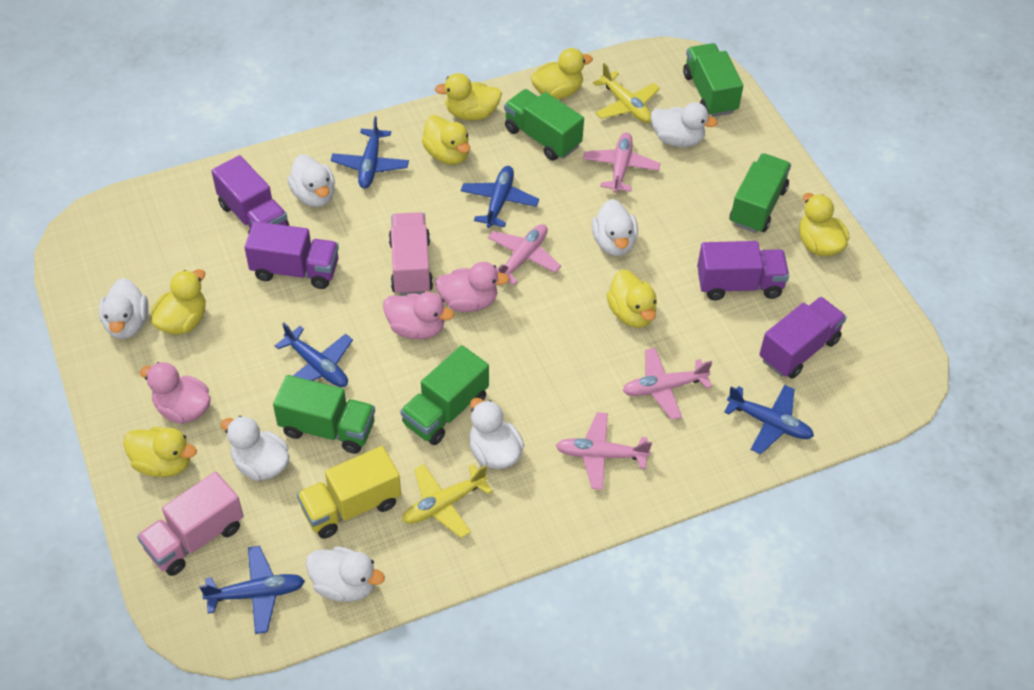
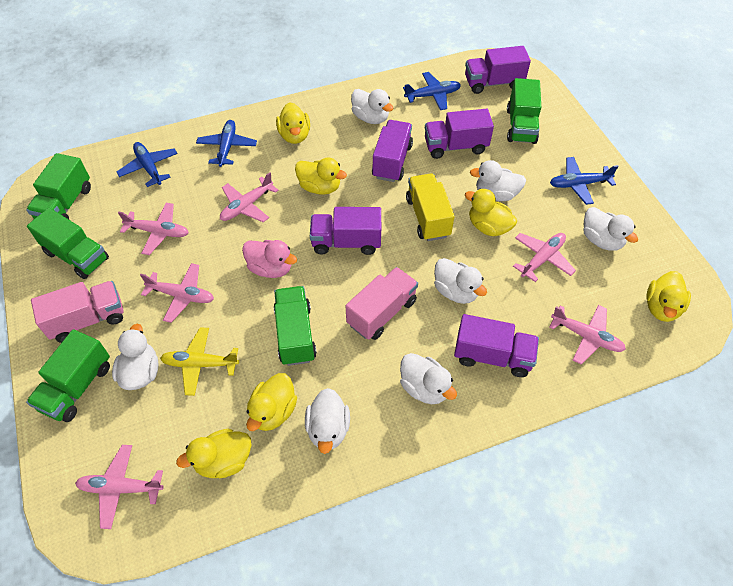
blue plane: 5 -> 4
pink duck: 3 -> 1
pink plane: 4 -> 6
purple truck: 4 -> 5
yellow duck: 7 -> 6
yellow plane: 2 -> 1

